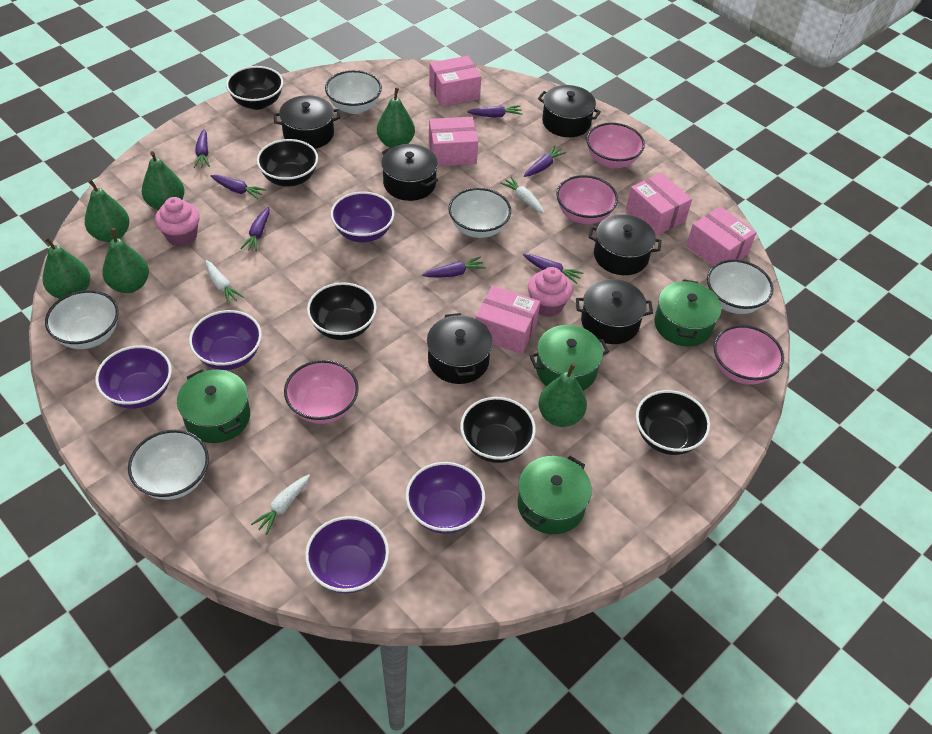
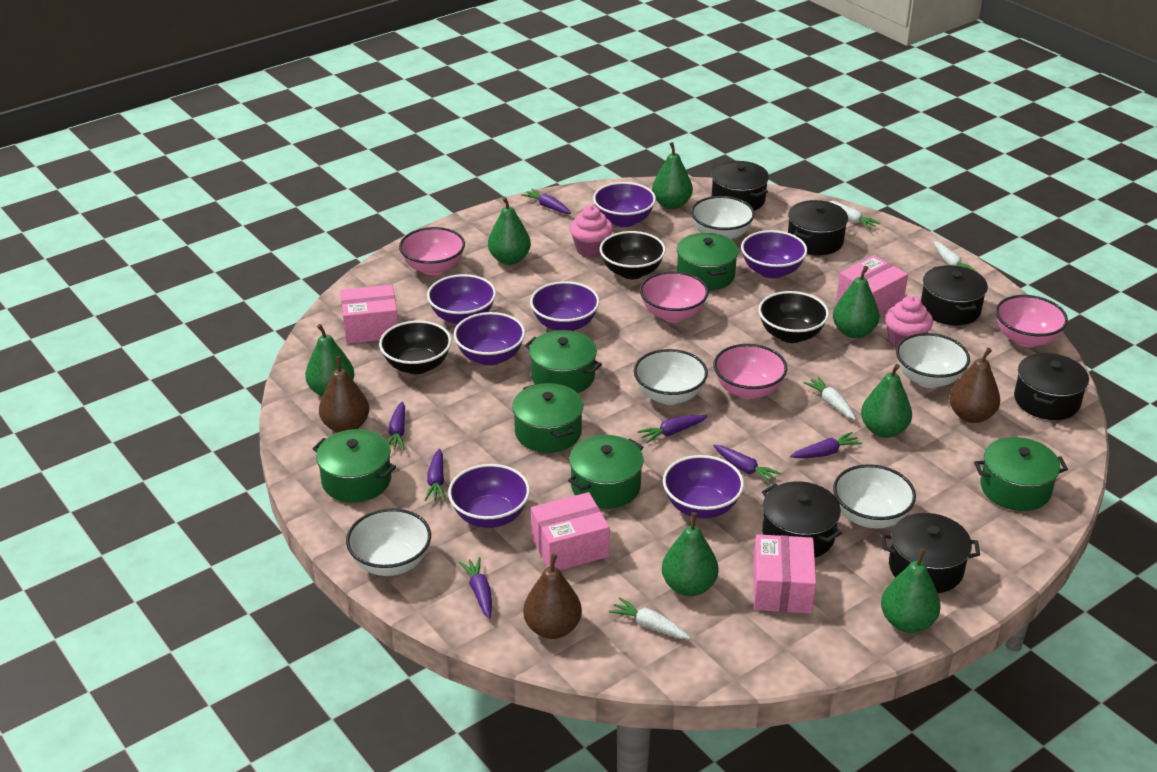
black bowl: 5 -> 3
brown pear: 0 -> 3
green pear: 6 -> 7
green pot: 4 -> 6
pink box: 5 -> 4
purple bowl: 5 -> 7
white carrot: 3 -> 4

